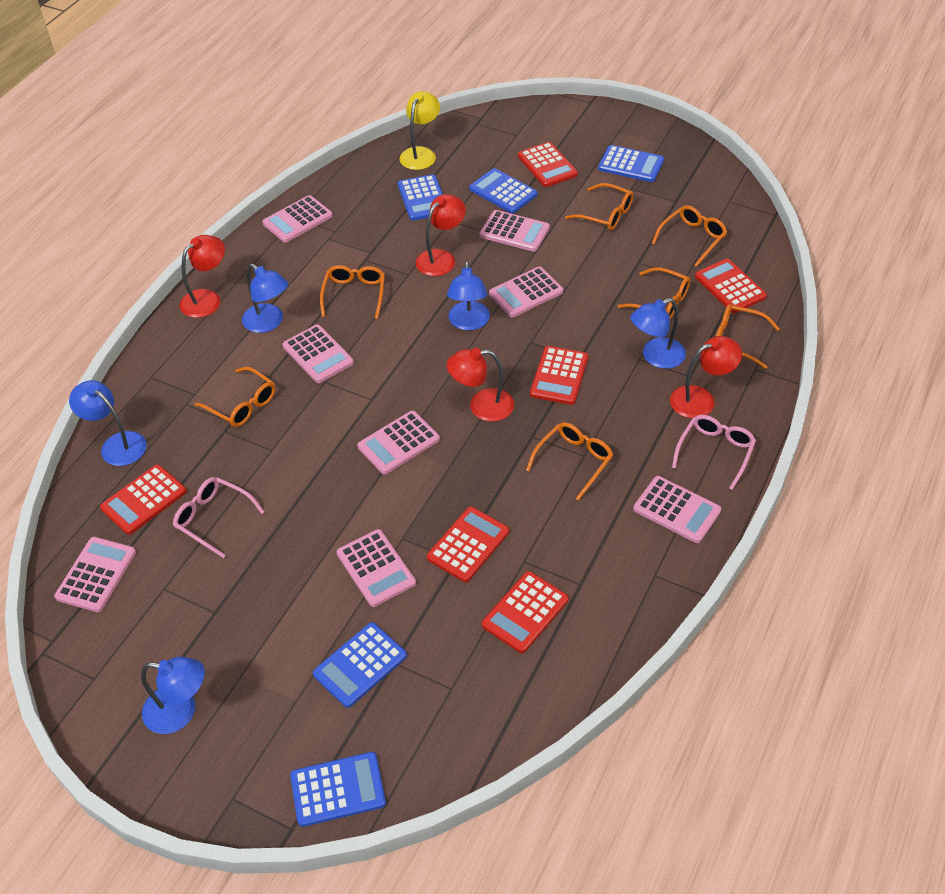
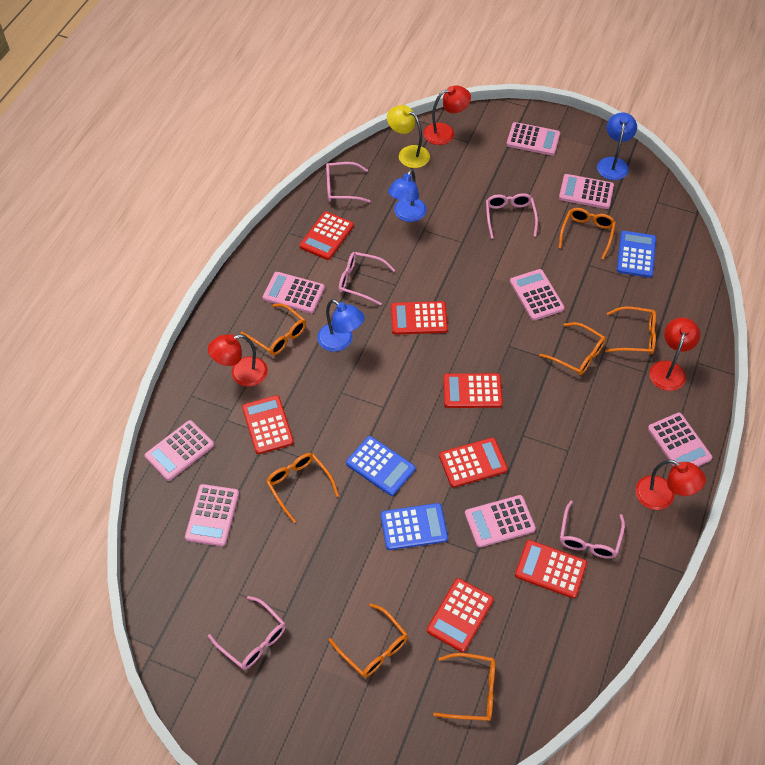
blue calculator: 5 -> 3
blue lamp: 5 -> 3
pink glasses: 2 -> 5
red calculator: 6 -> 7

